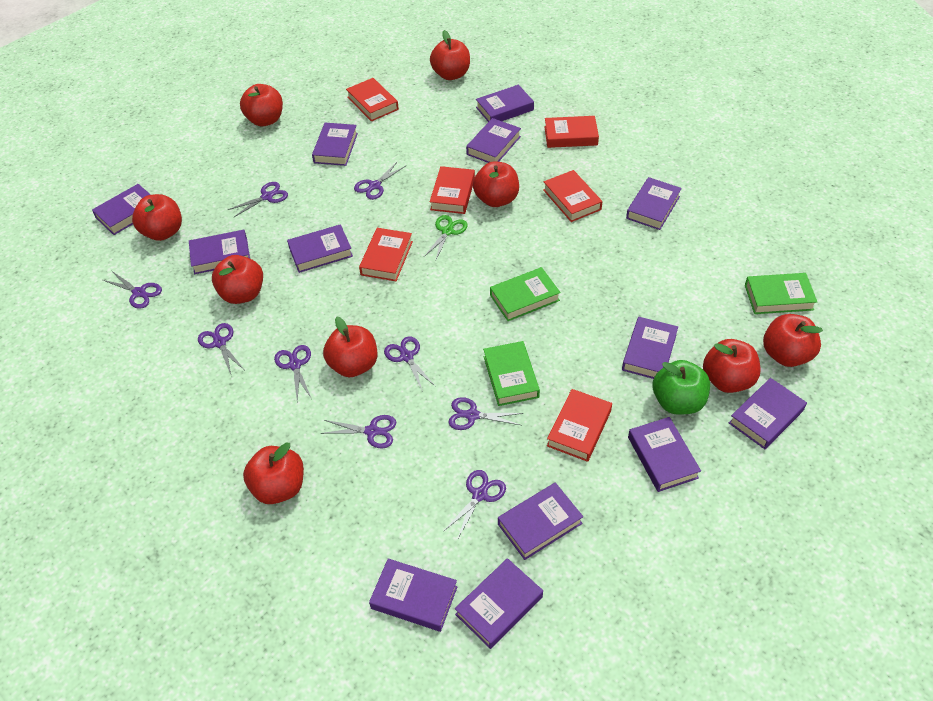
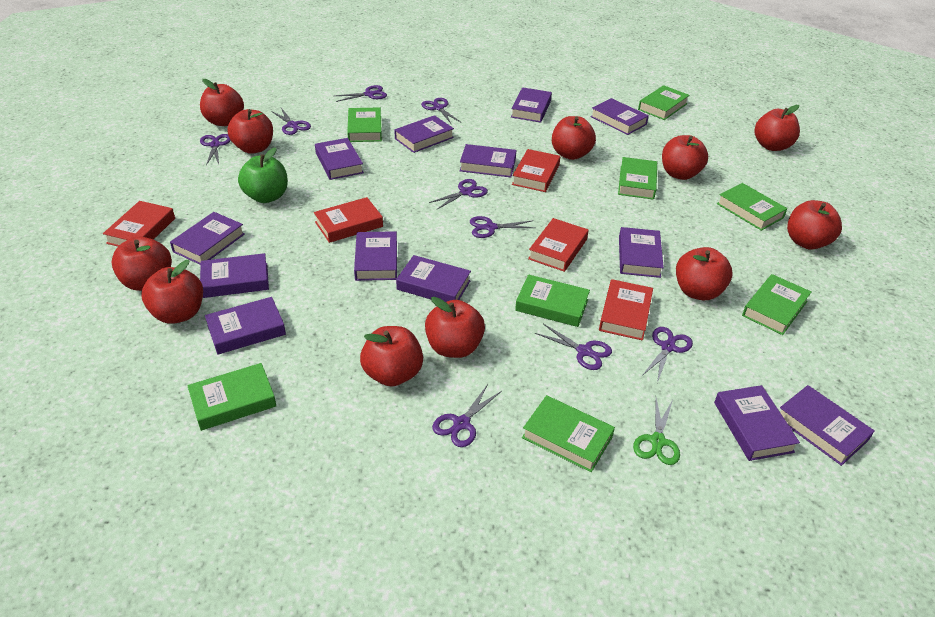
green book: 3 -> 8
red apple: 9 -> 11
red book: 6 -> 5

